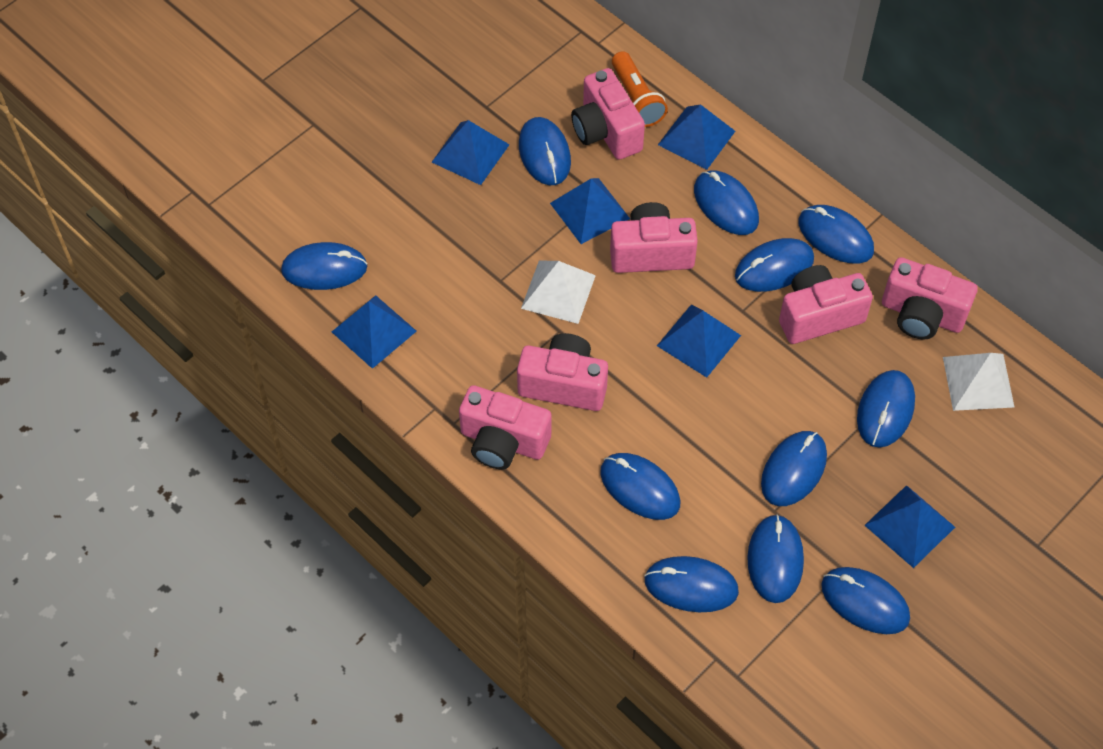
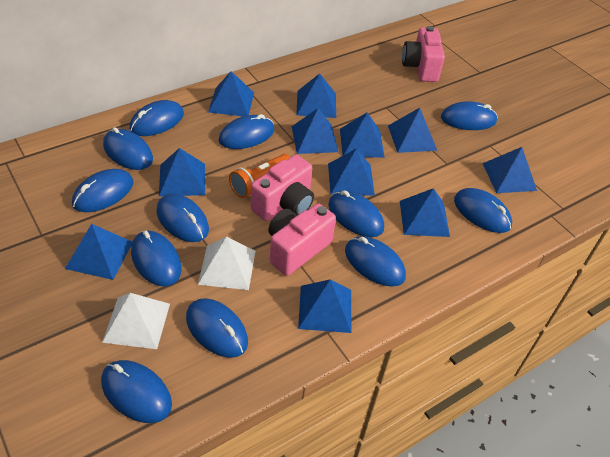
blue mouse: 11 -> 12
blue pyramid: 6 -> 11
pink camera: 6 -> 3

